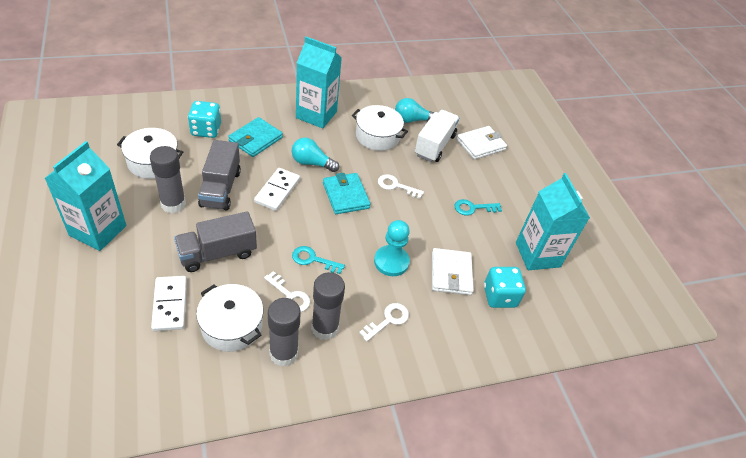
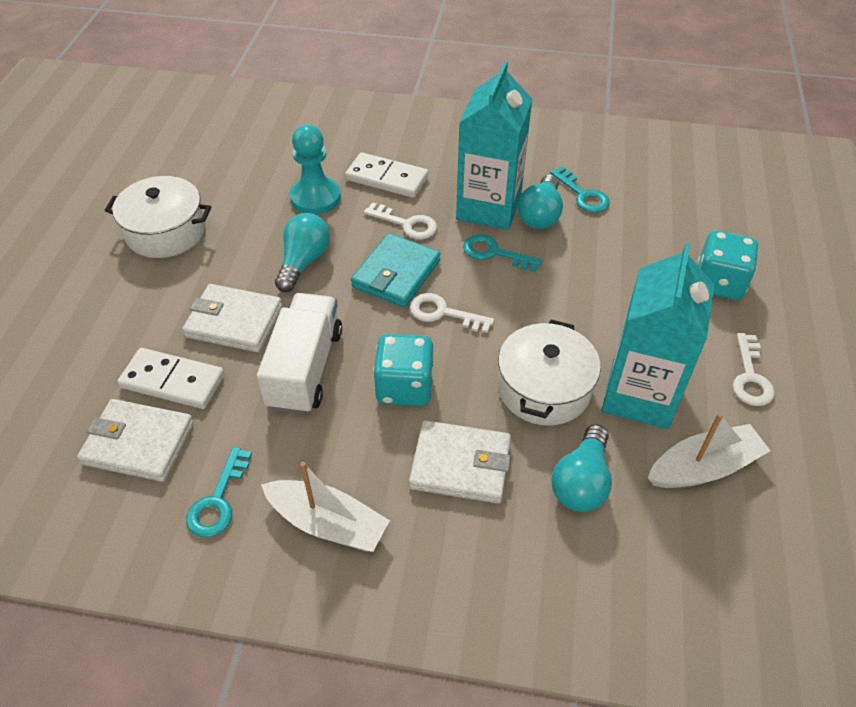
grey glue stick: 3 -> 0
grey truck: 2 -> 0
turquoise carton: 3 -> 2
turquoise key: 2 -> 3
turquoise light bulb: 2 -> 3
turquoise wallet: 2 -> 1
white boat: 0 -> 2
white pot: 3 -> 2
white wallet: 2 -> 3

